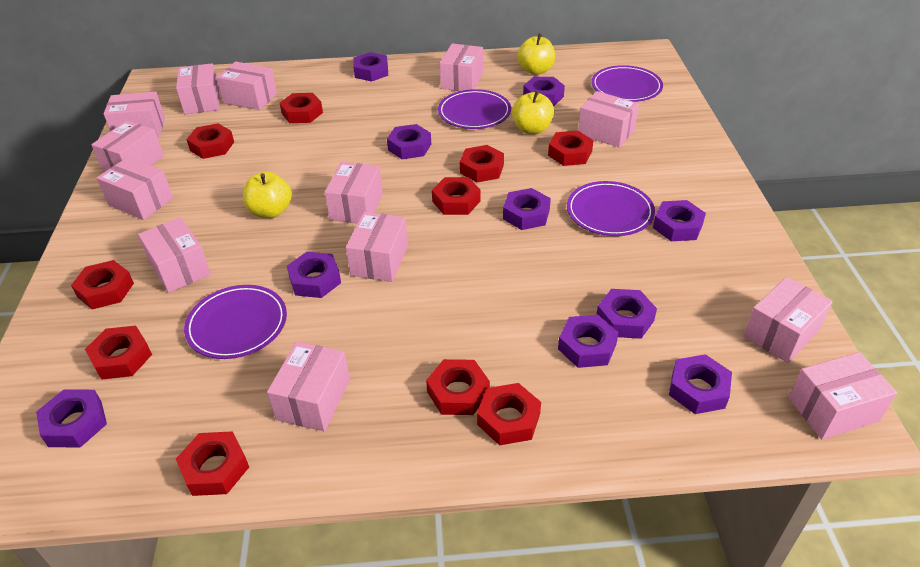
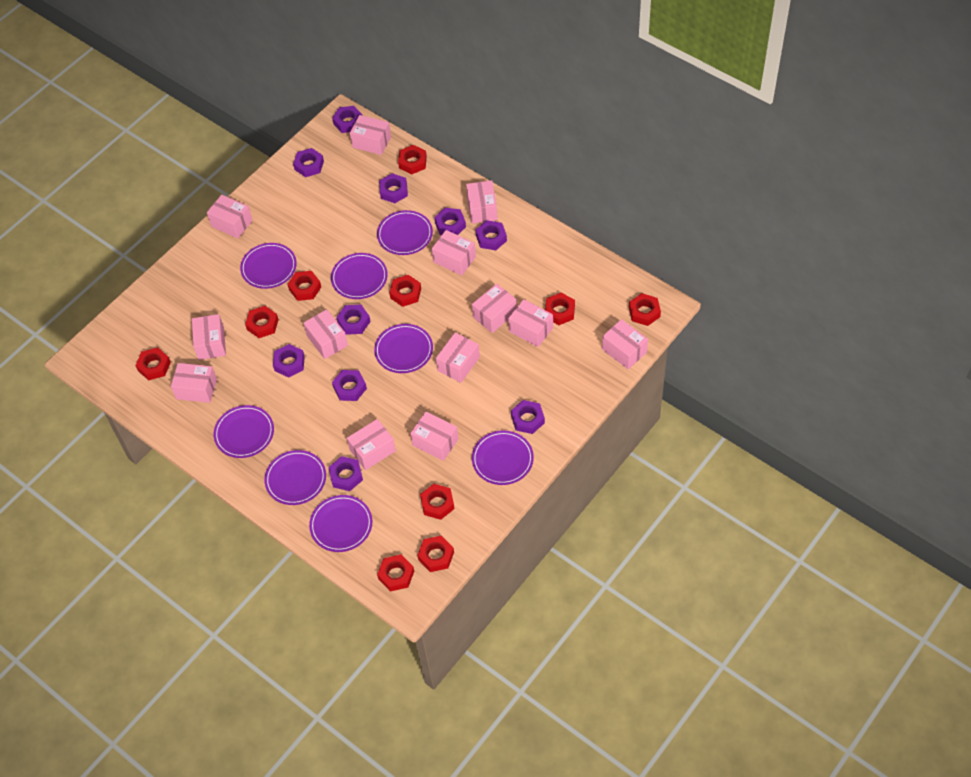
purple plate: 4 -> 8
yellow apple: 3 -> 0

